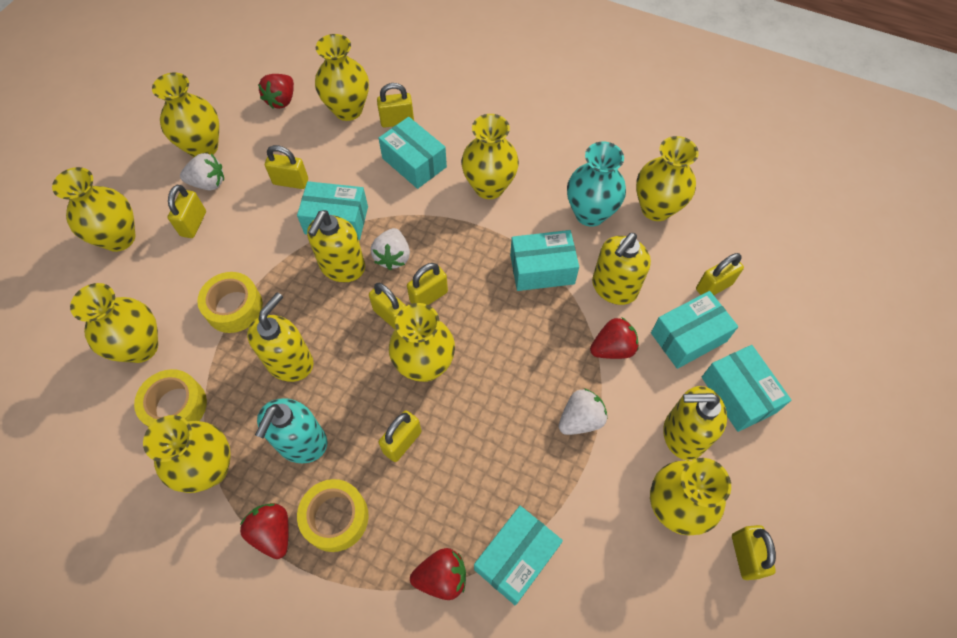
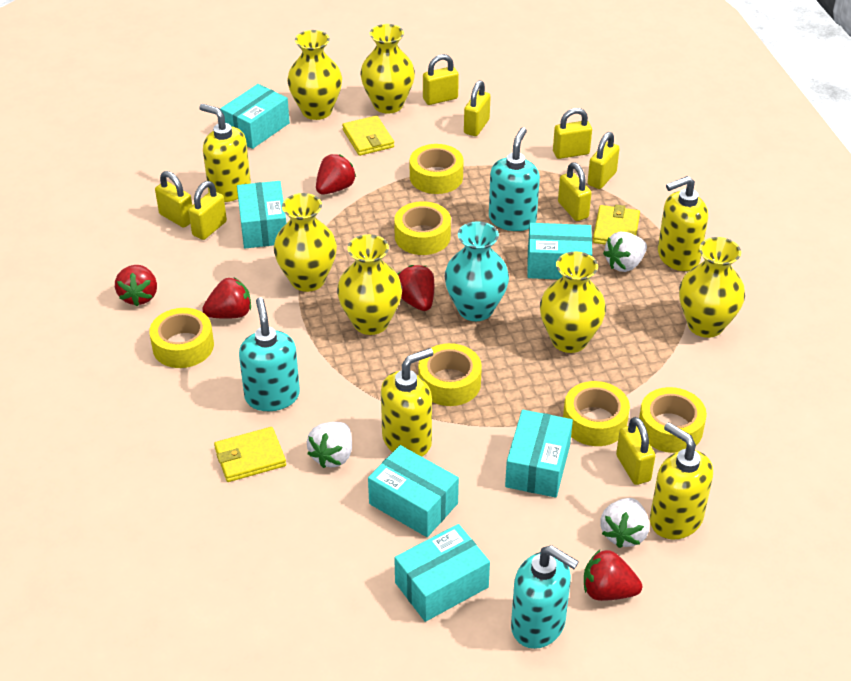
red strawberry: 4 -> 5
turquoise soap dispenser: 1 -> 3
yellow tape: 3 -> 6
yellow vase: 9 -> 6
yellow wallet: 0 -> 3

